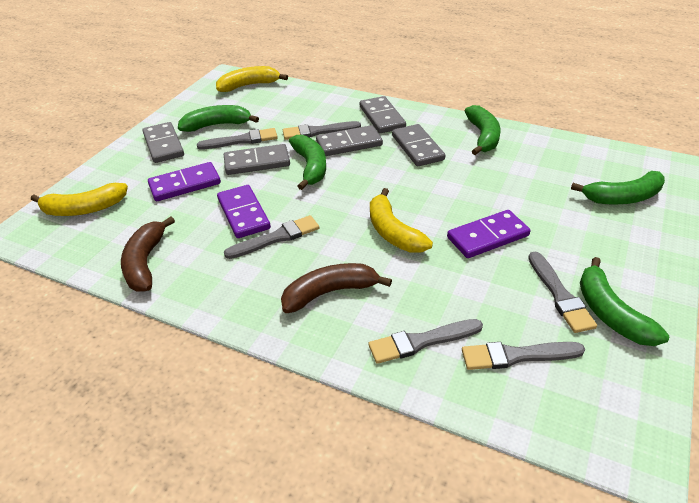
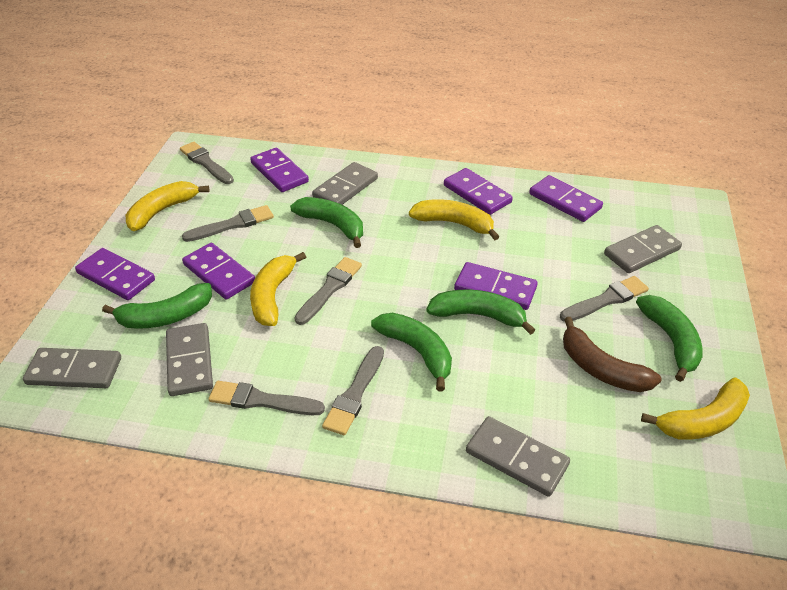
brown banana: 2 -> 1
purple domino: 3 -> 6
yellow banana: 3 -> 4

